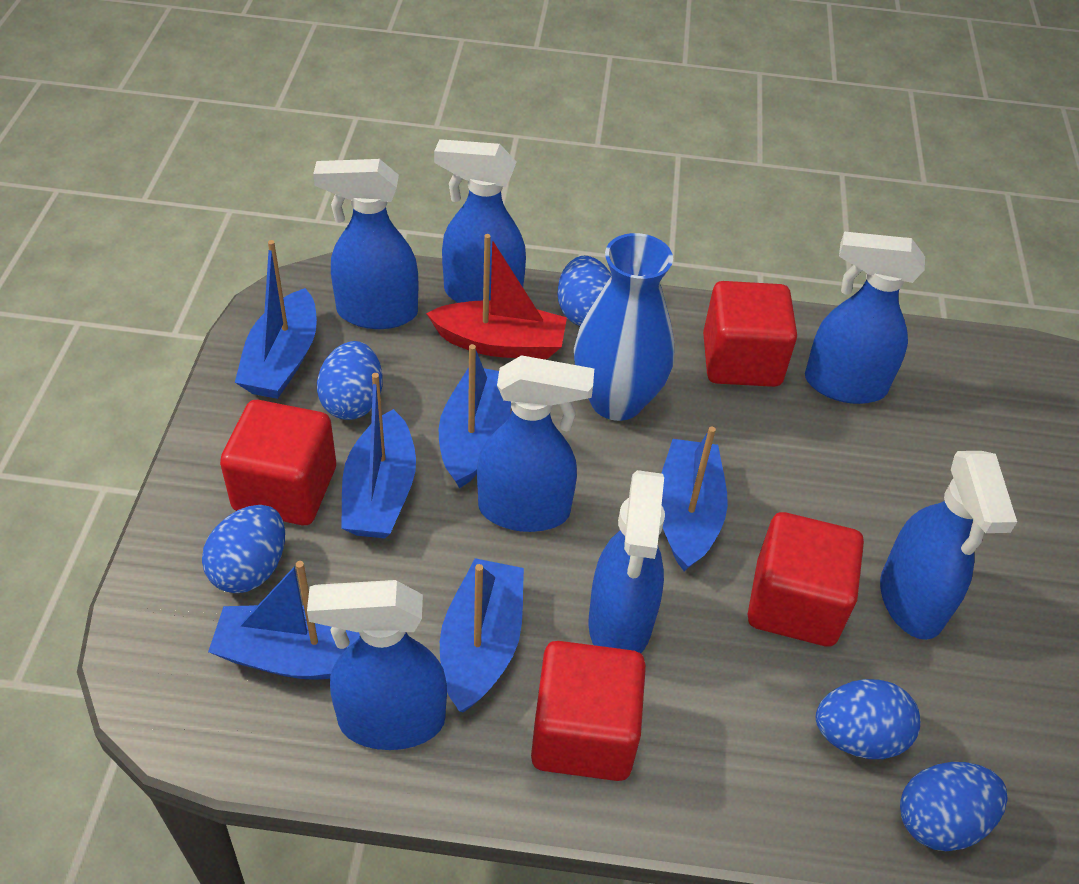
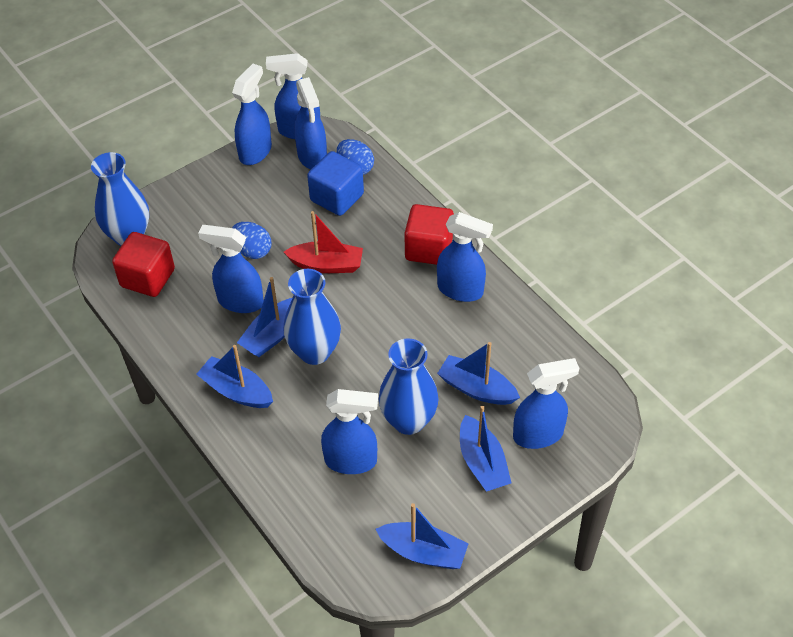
blue boat: 6 -> 5
blue cube: 0 -> 1
blue egg: 5 -> 2
blue vase: 1 -> 3
red cube: 4 -> 2

